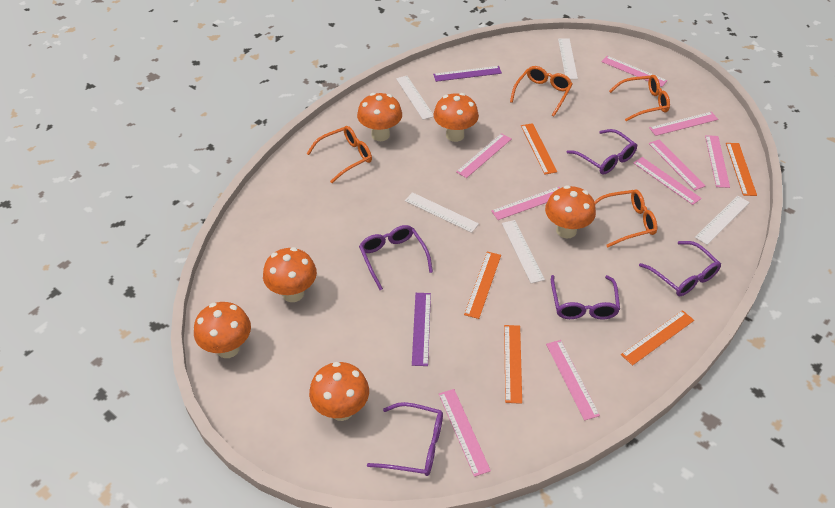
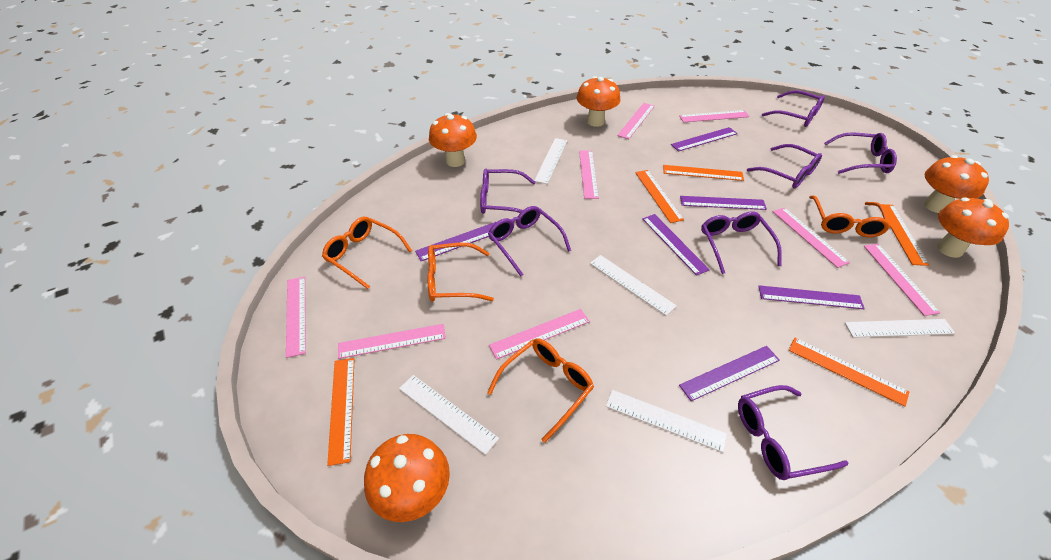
orange mushroom: 6 -> 5
pink ruler: 9 -> 8
purple glasses: 5 -> 7
purple ruler: 2 -> 6

